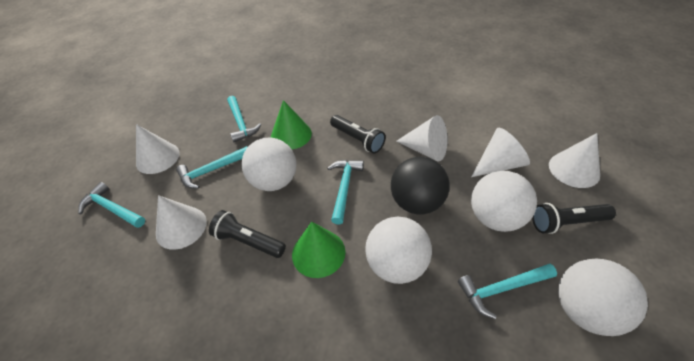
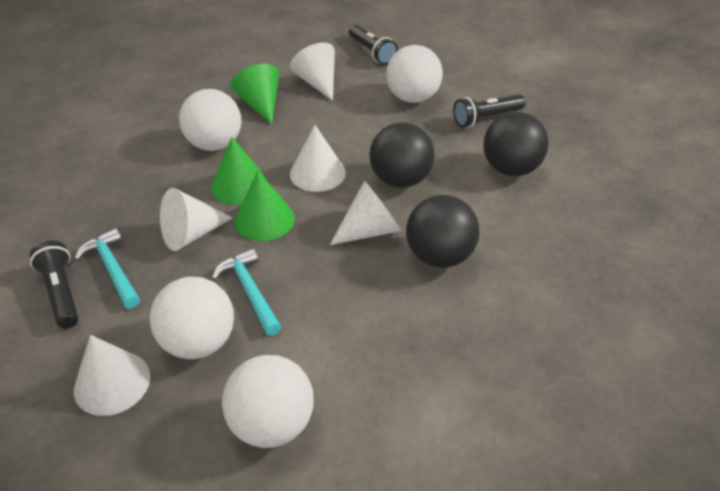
black ball: 1 -> 3
green cone: 2 -> 3
turquoise hammer: 5 -> 2

